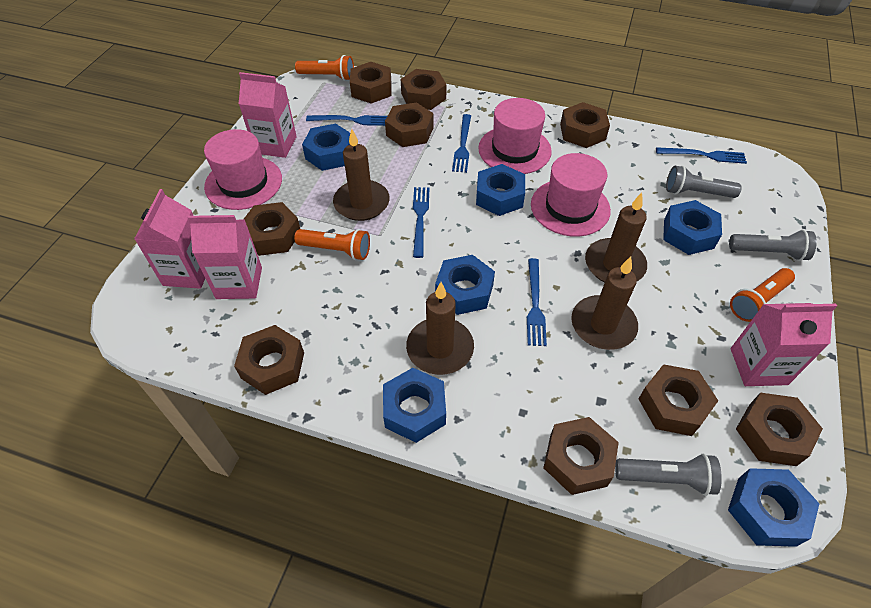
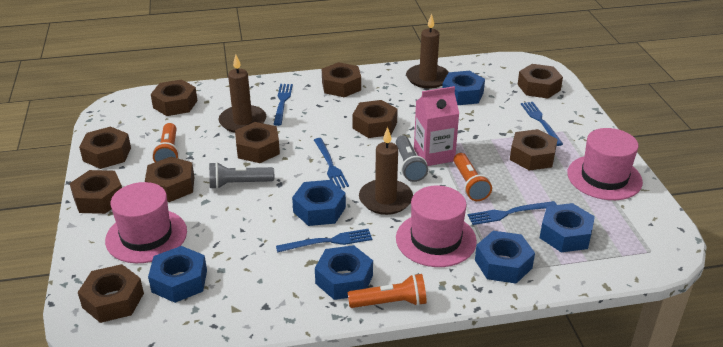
brown candle: 4 -> 3
brown nut: 9 -> 10
grey flashlight: 3 -> 2
pink carton: 4 -> 1

